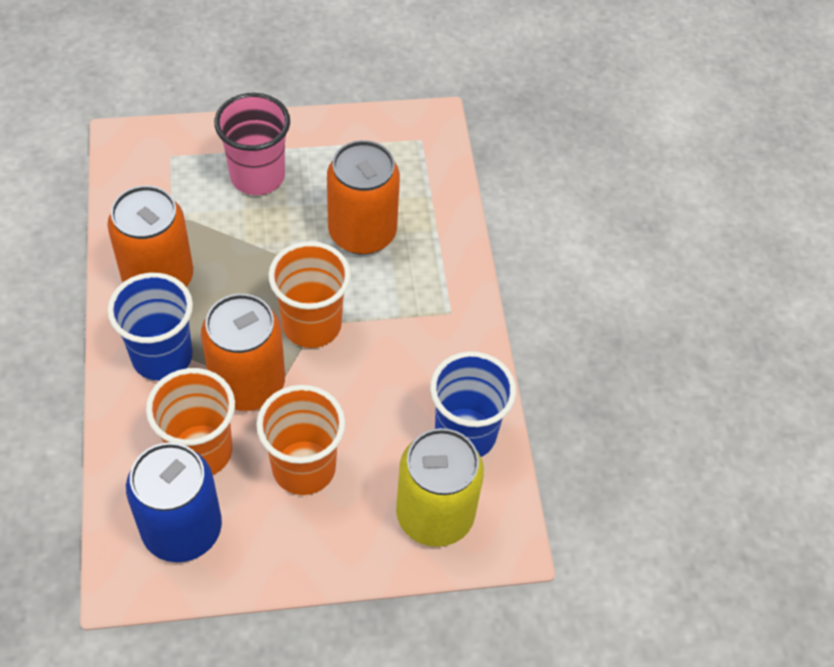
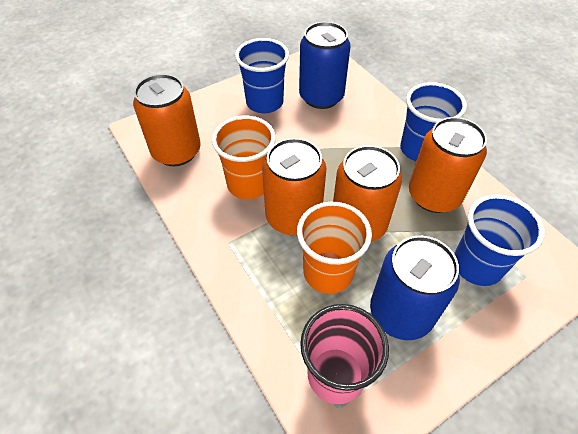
blue can: 1 -> 2
blue cup: 2 -> 3
orange can: 3 -> 4
orange cup: 3 -> 2
yellow can: 1 -> 0

